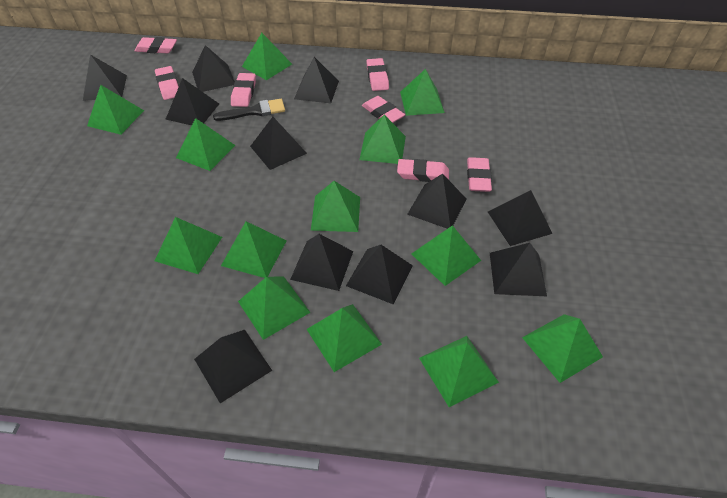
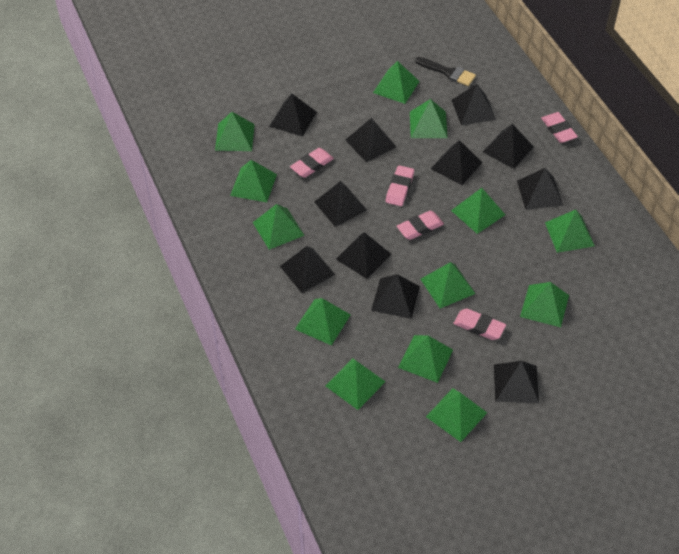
pink eraser: 7 -> 5

